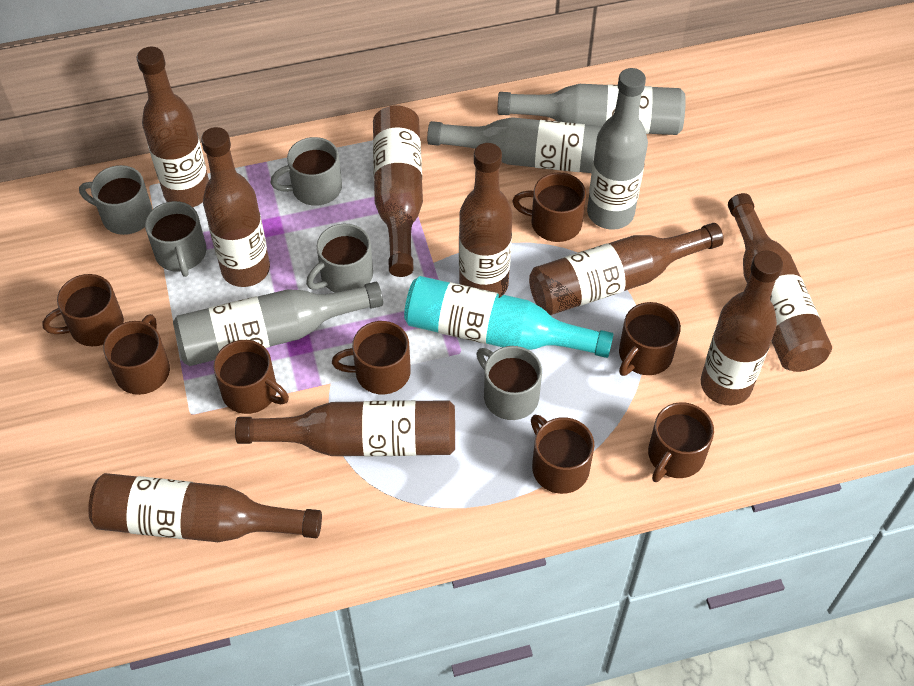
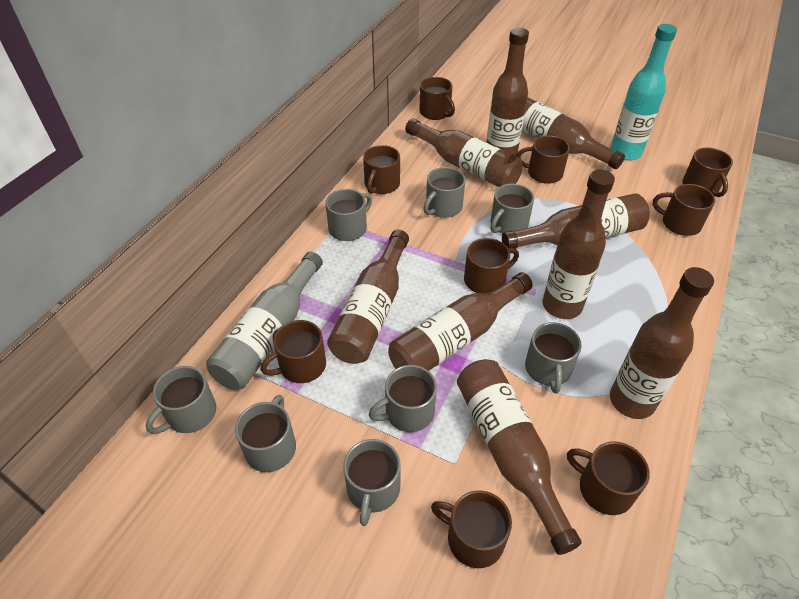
brown mug: 8 -> 9
grey bottle: 4 -> 1
grey mug: 5 -> 8

